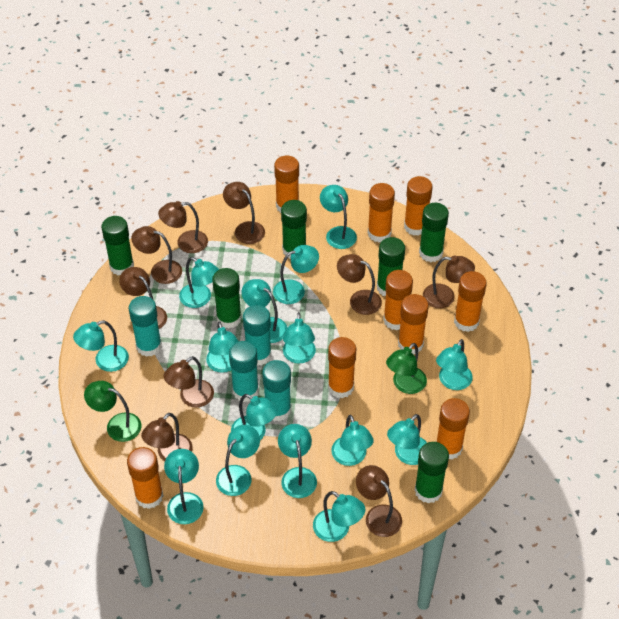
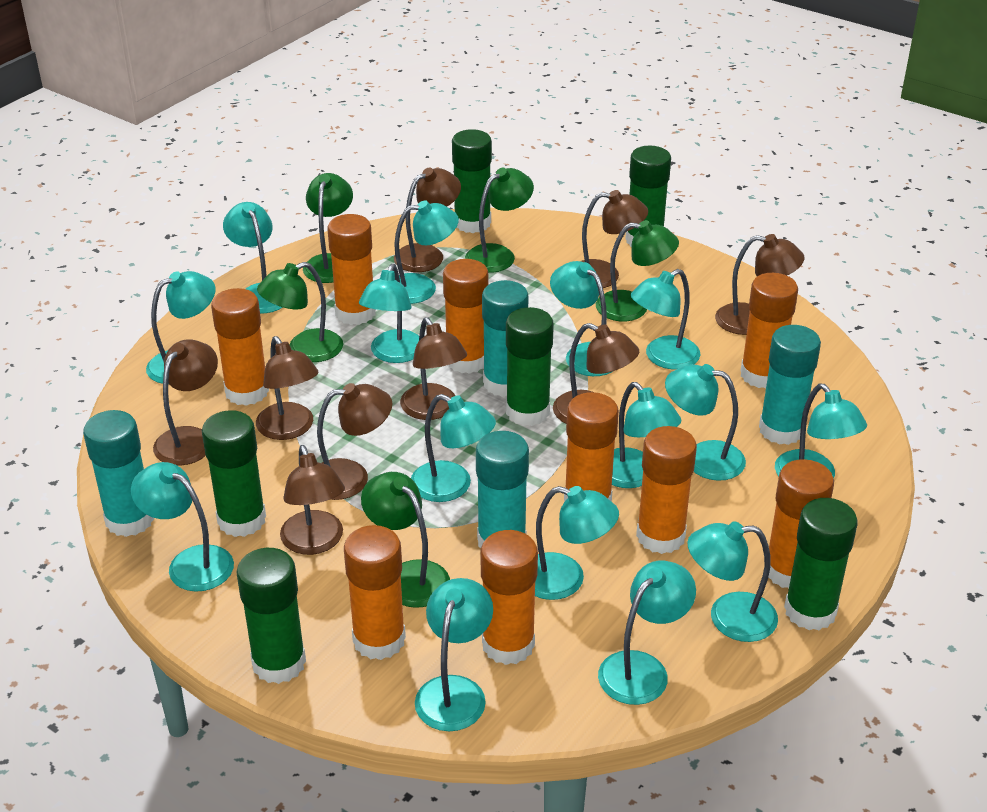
green lamp: 2 -> 5

